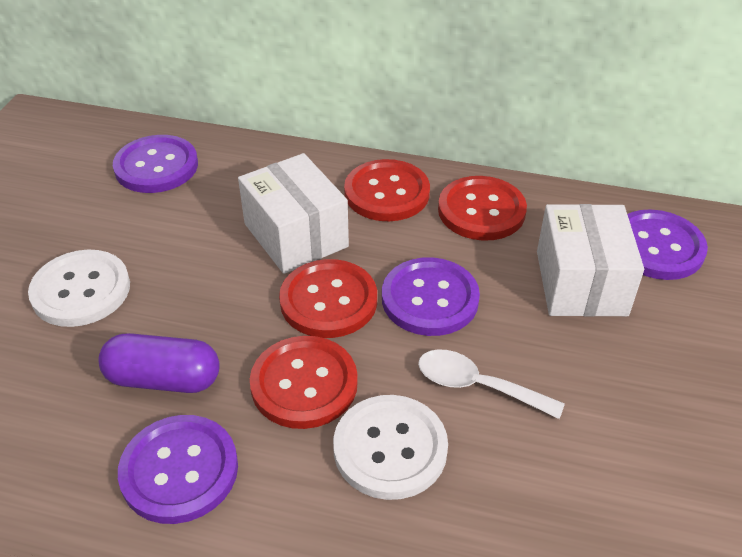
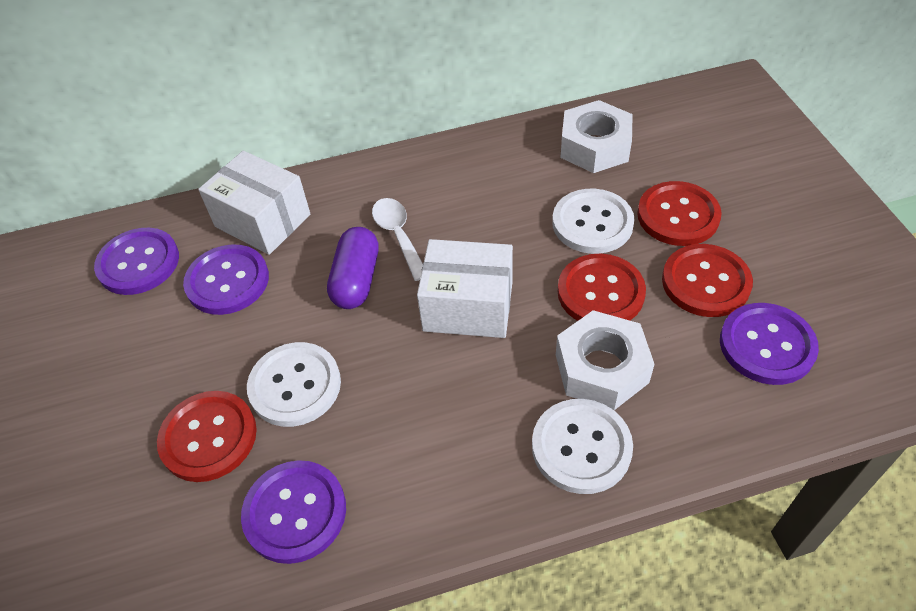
white button: 2 -> 3
white nut: 0 -> 2

